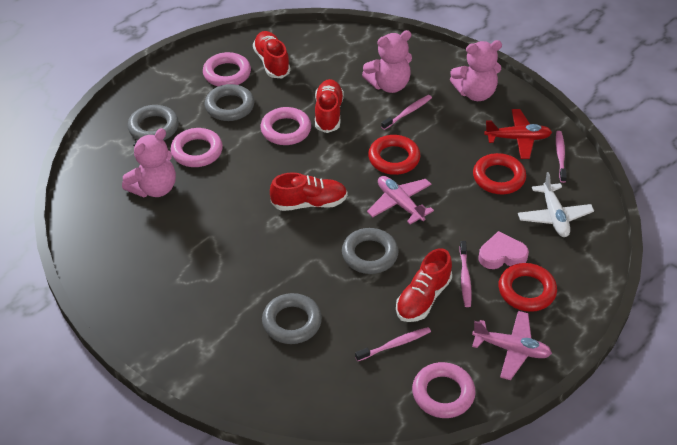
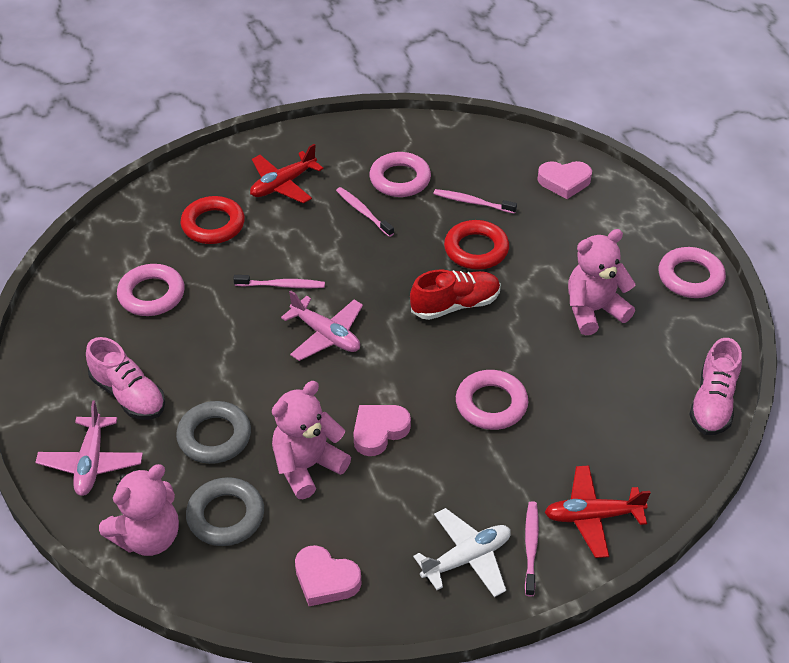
grey ring: 4 -> 2
pink heart: 1 -> 3
pink shoe: 0 -> 2
red plane: 1 -> 2
red ring: 3 -> 2
red shoe: 4 -> 1

